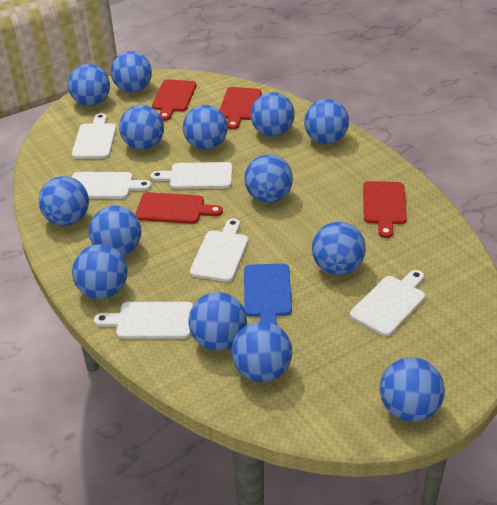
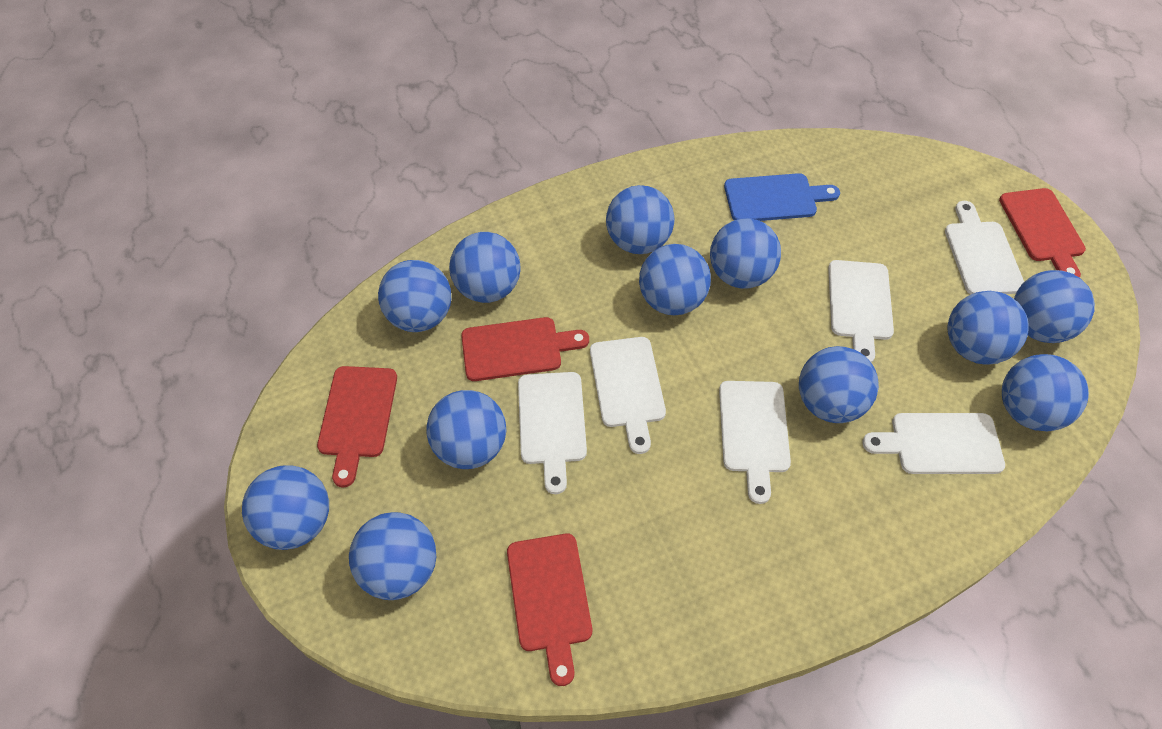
blue ball: 14 -> 12

